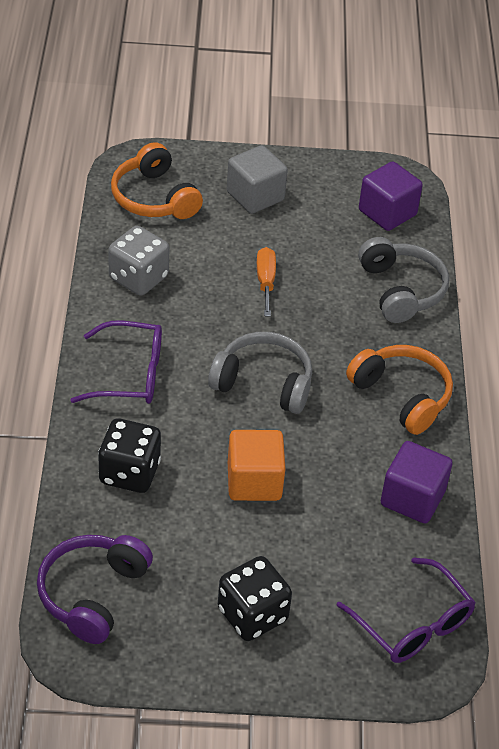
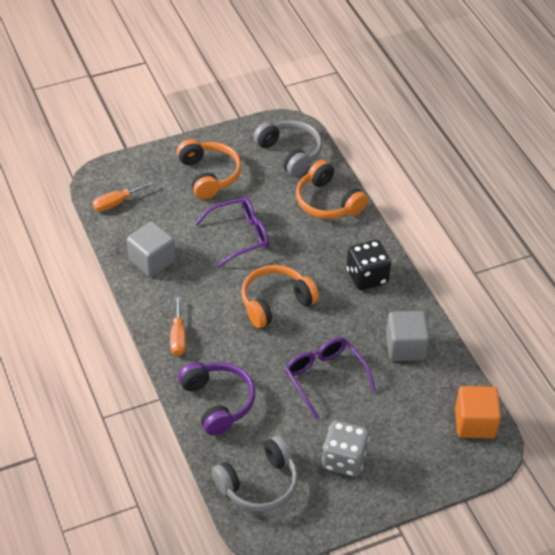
black dice: 2 -> 1
grey cube: 1 -> 2
orange headphones: 2 -> 3
orange screwdriver: 1 -> 2
purple cube: 2 -> 0

